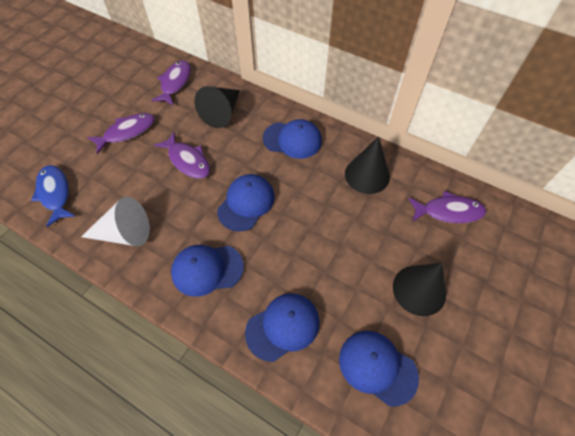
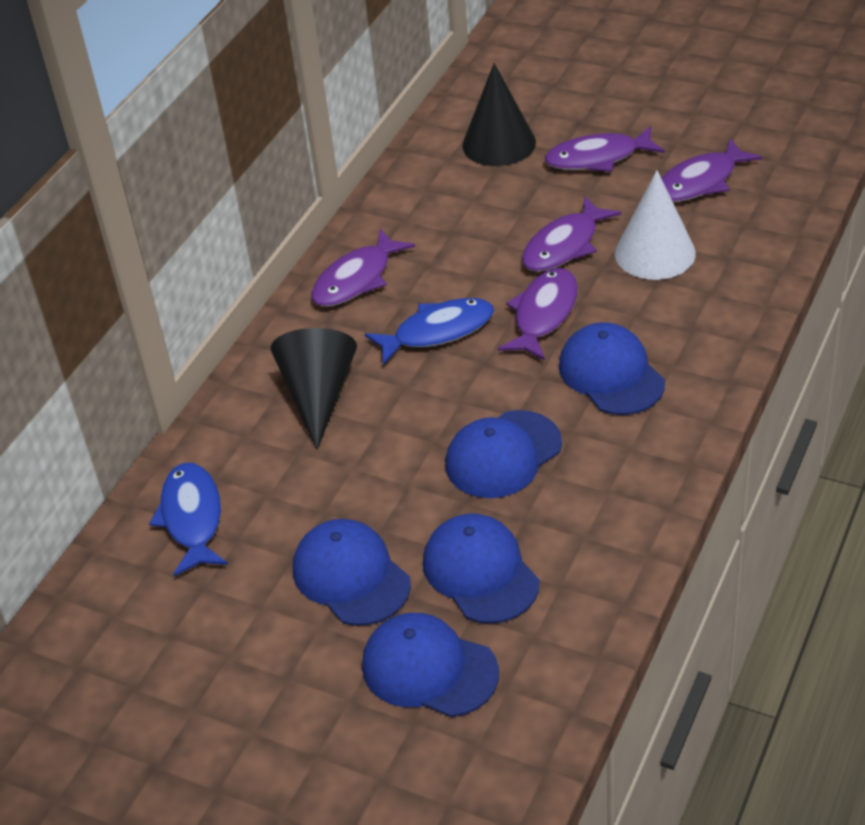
black cone: 3 -> 2
blue fish: 1 -> 2
purple fish: 4 -> 5

